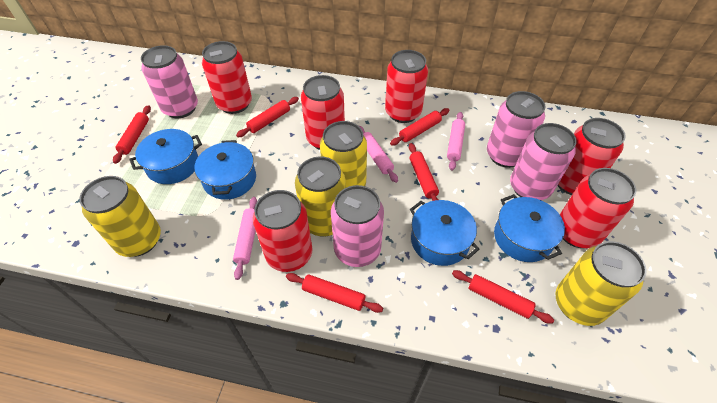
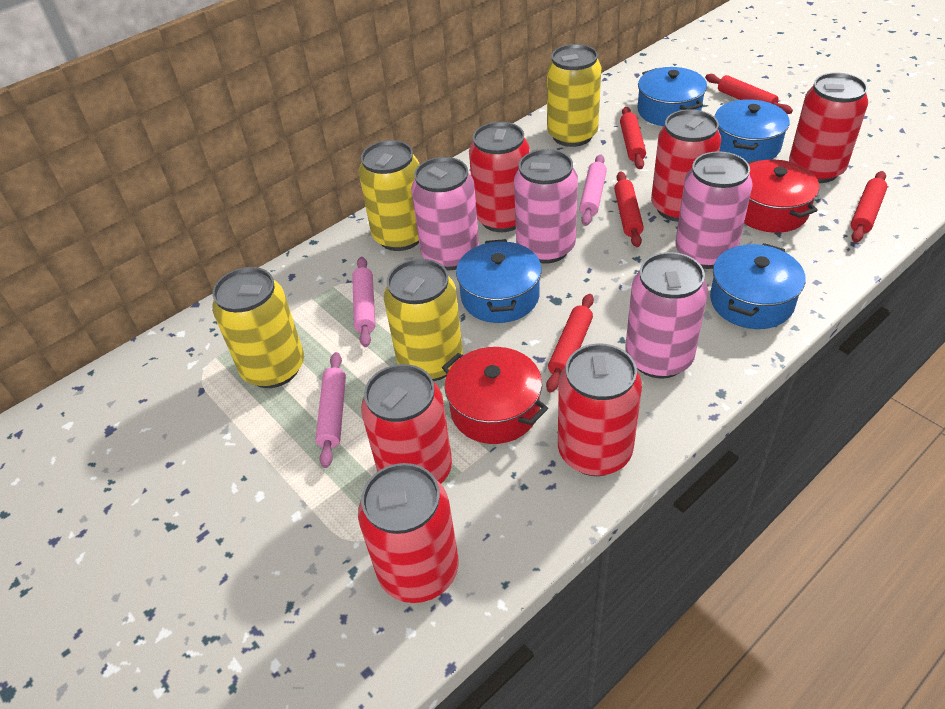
red pot: 0 -> 2
red rolling pin: 6 -> 5

